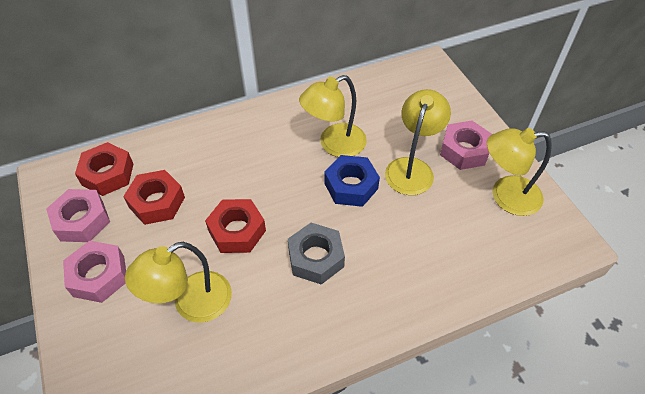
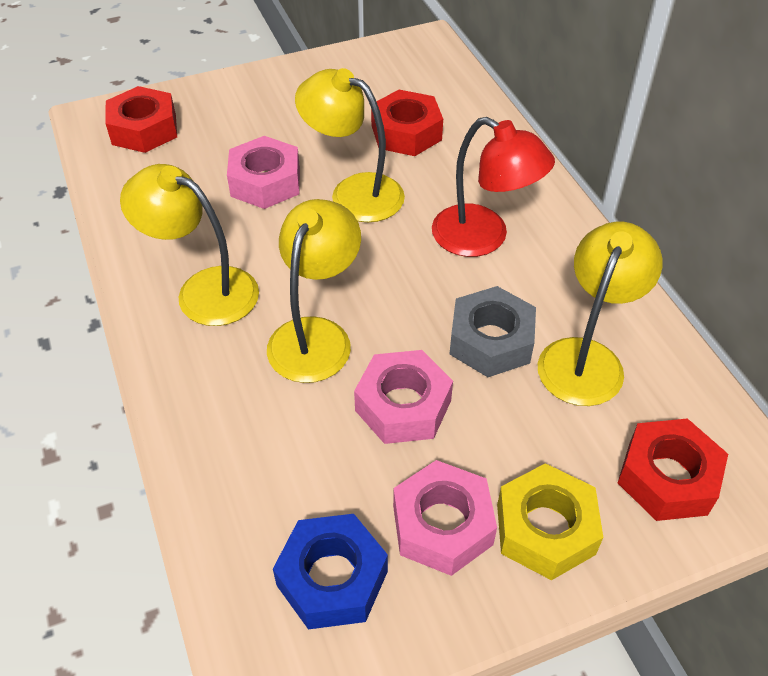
red lamp: 0 -> 1
yellow nut: 0 -> 1

